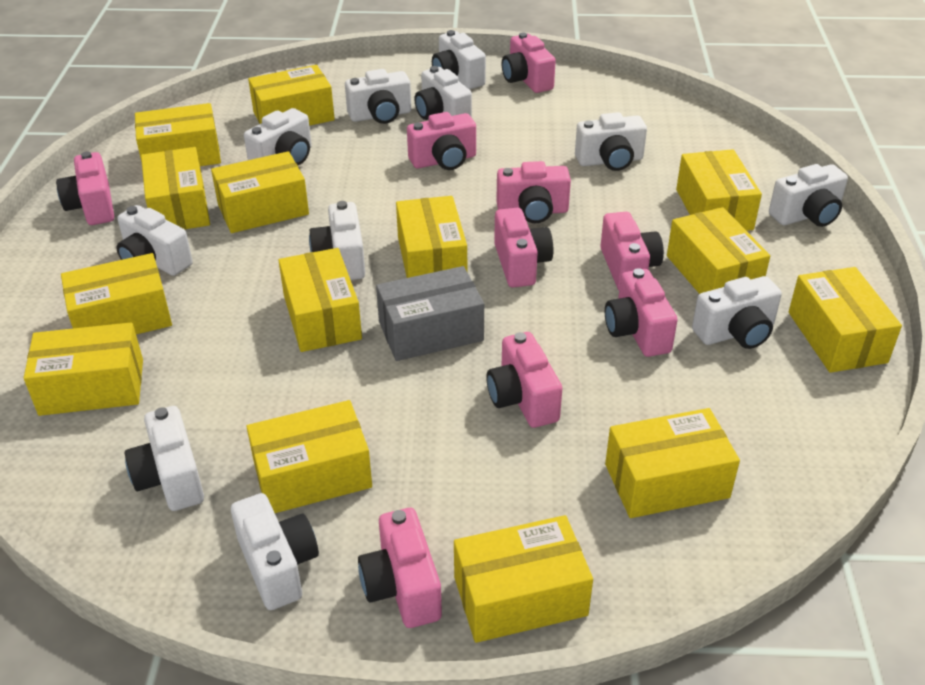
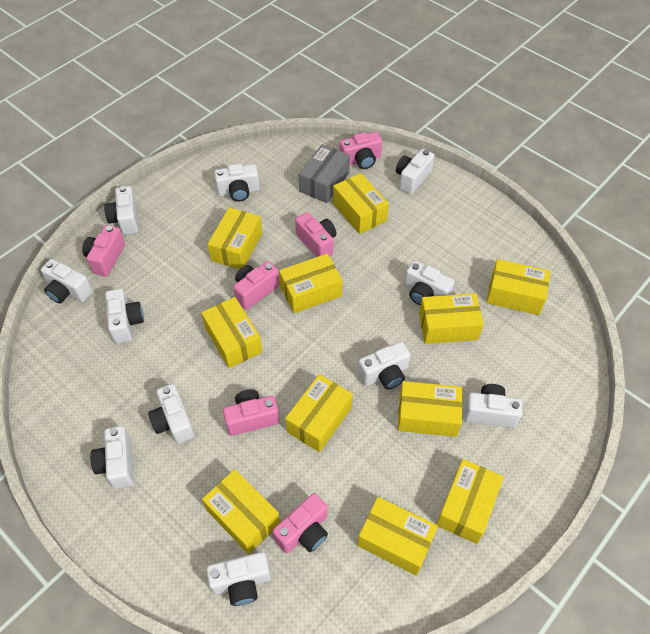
pink camera: 9 -> 6
yellow box: 14 -> 11

